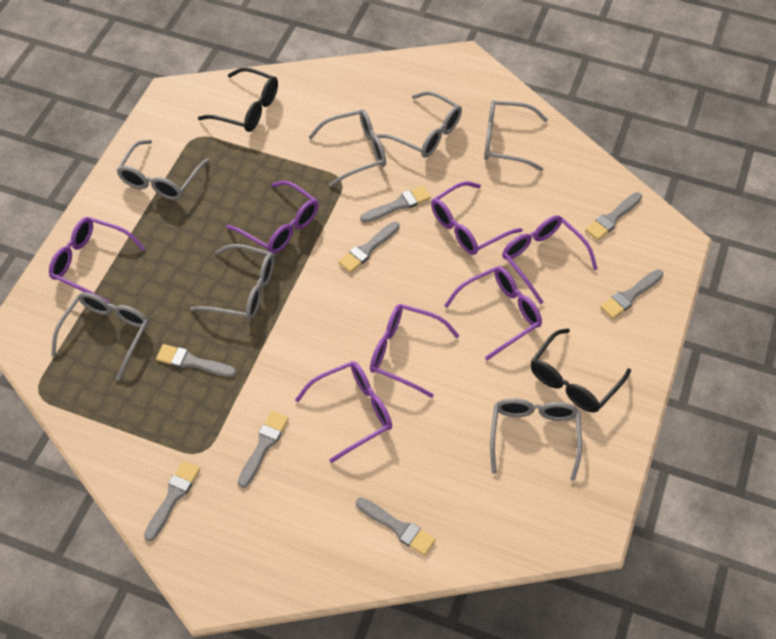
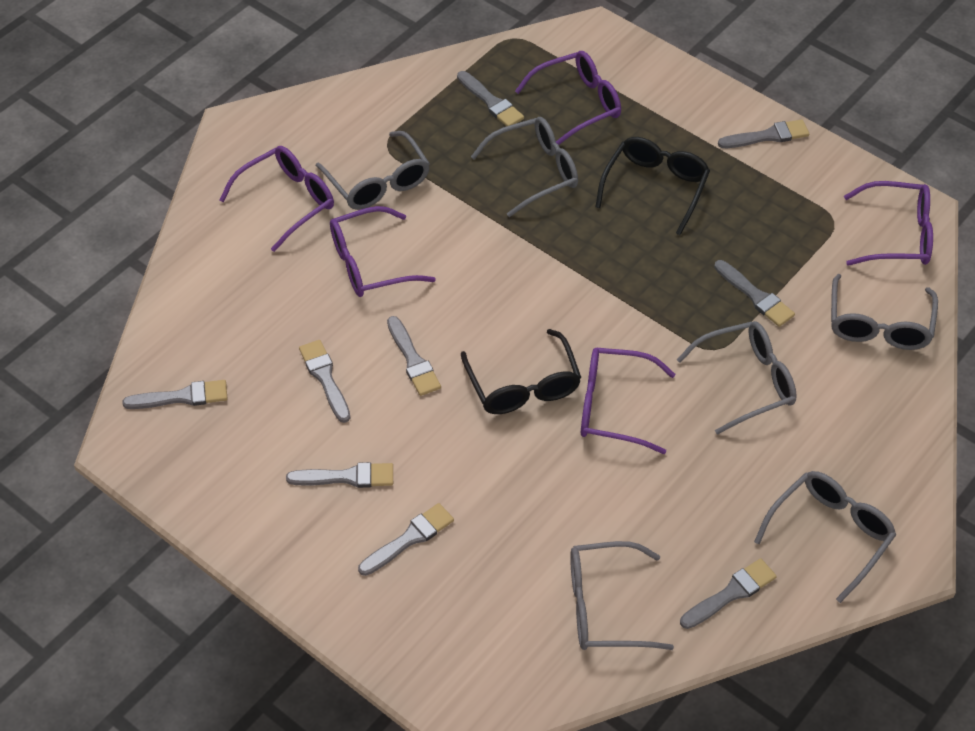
grey brush: 8 -> 9
grey glasses: 7 -> 6
purple glasses: 7 -> 5

